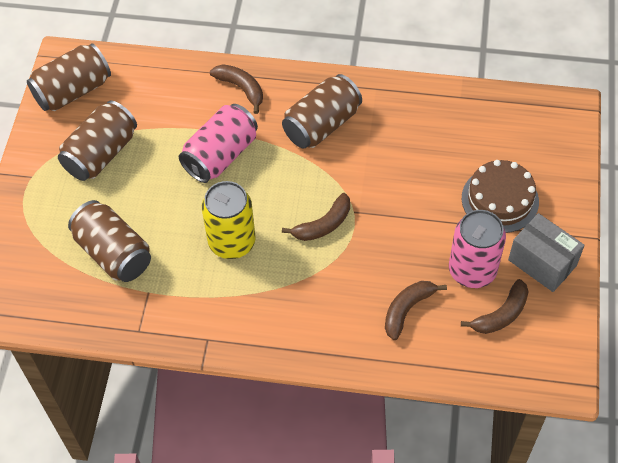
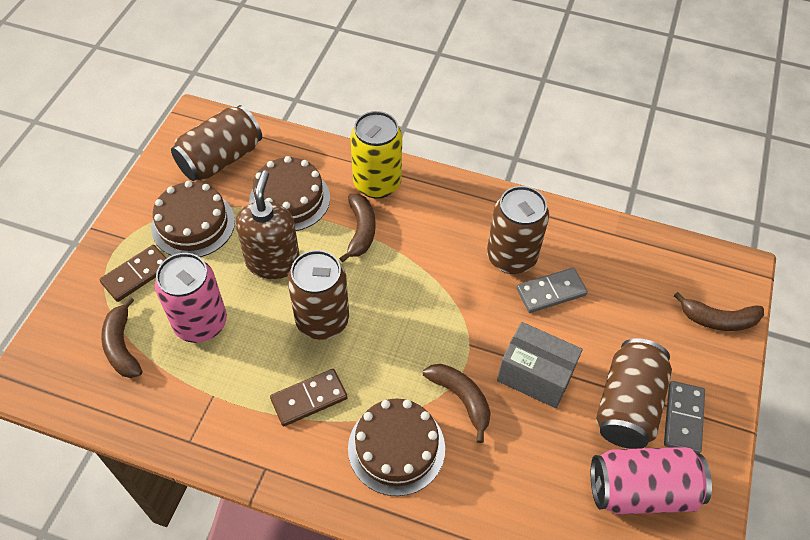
brown cake: 1 -> 3
brown domino: 0 -> 2
brown soap dispenser: 0 -> 1
grey domino: 0 -> 2

